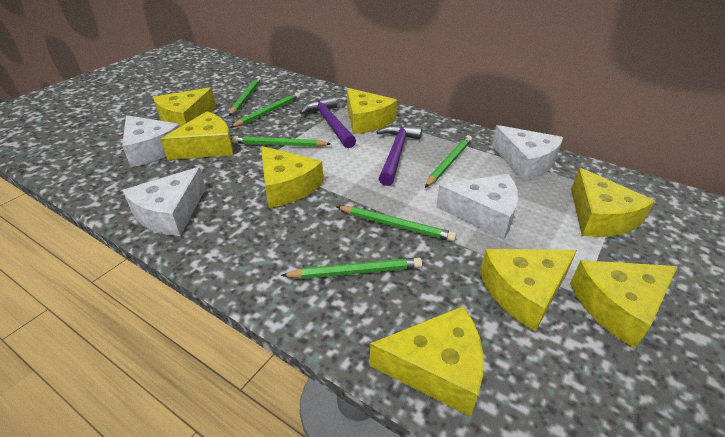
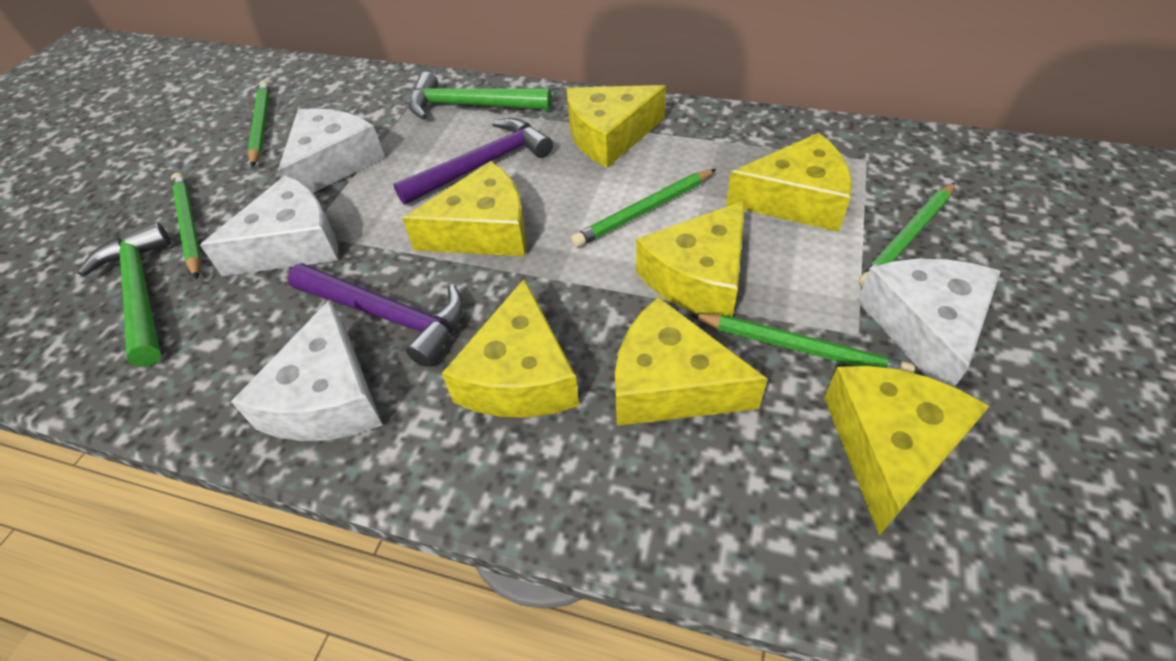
green hammer: 0 -> 2
green pencil: 6 -> 5
yellow cheese: 8 -> 7

